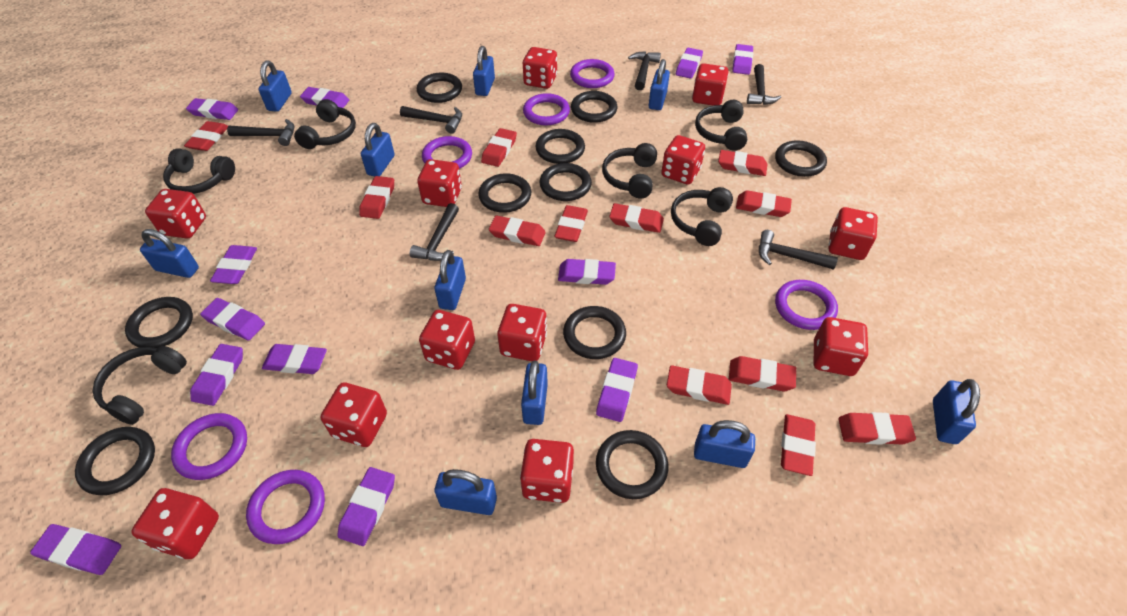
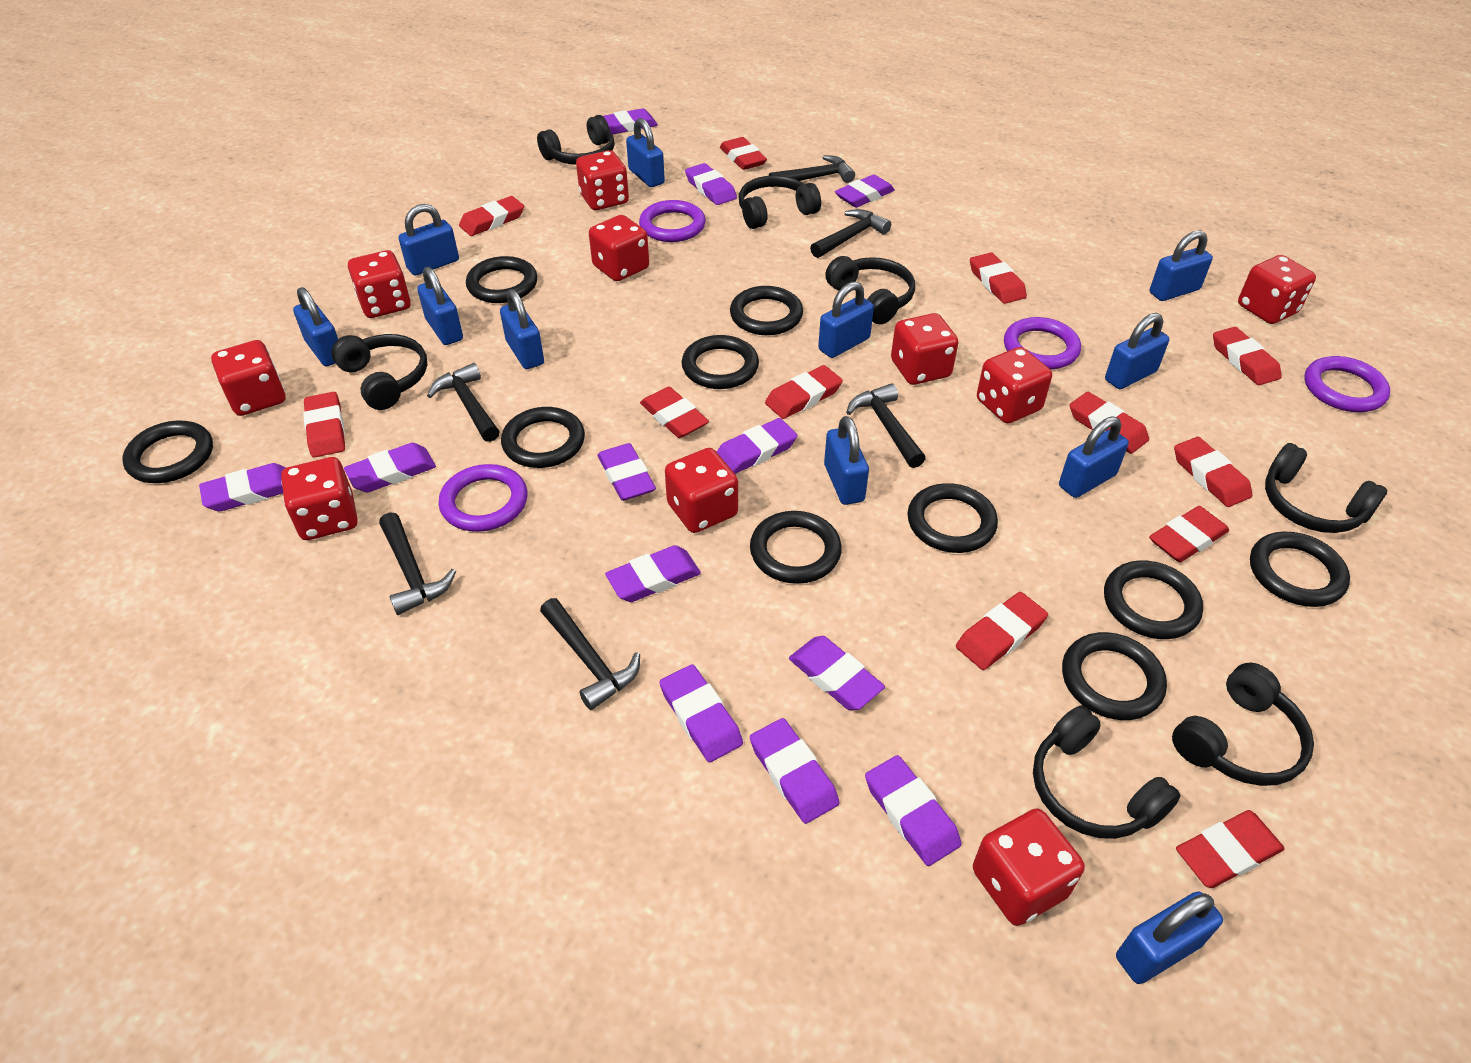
black headphones: 6 -> 7
blue padlock: 10 -> 11
purple ring: 6 -> 4
red dice: 12 -> 10

